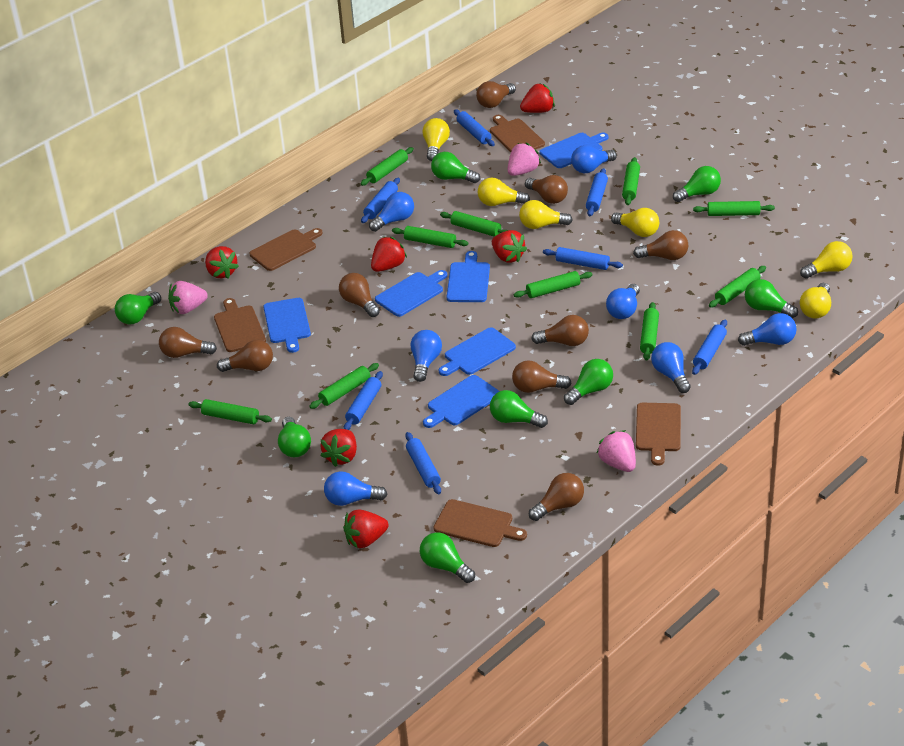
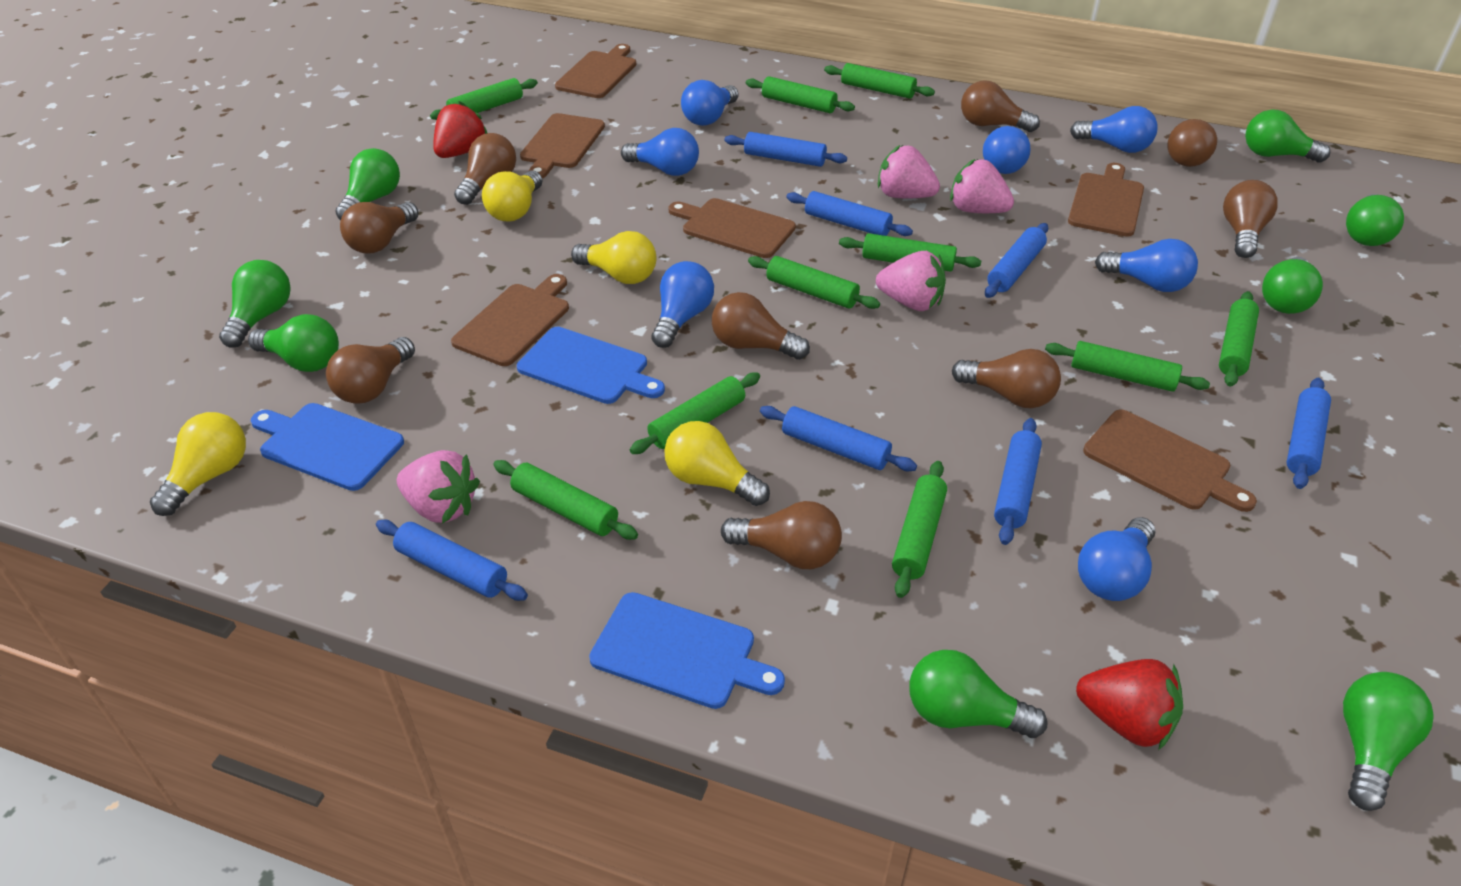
blue cutting board: 6 -> 3
brown cutting board: 5 -> 6
pink strawberry: 3 -> 4
red strawberry: 6 -> 2
yellow light bulb: 6 -> 4

